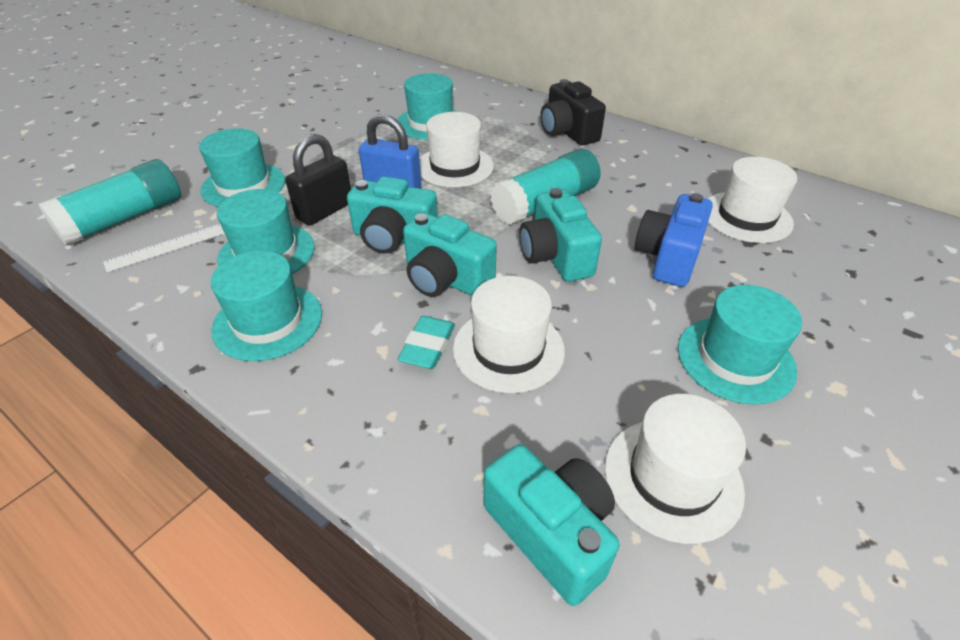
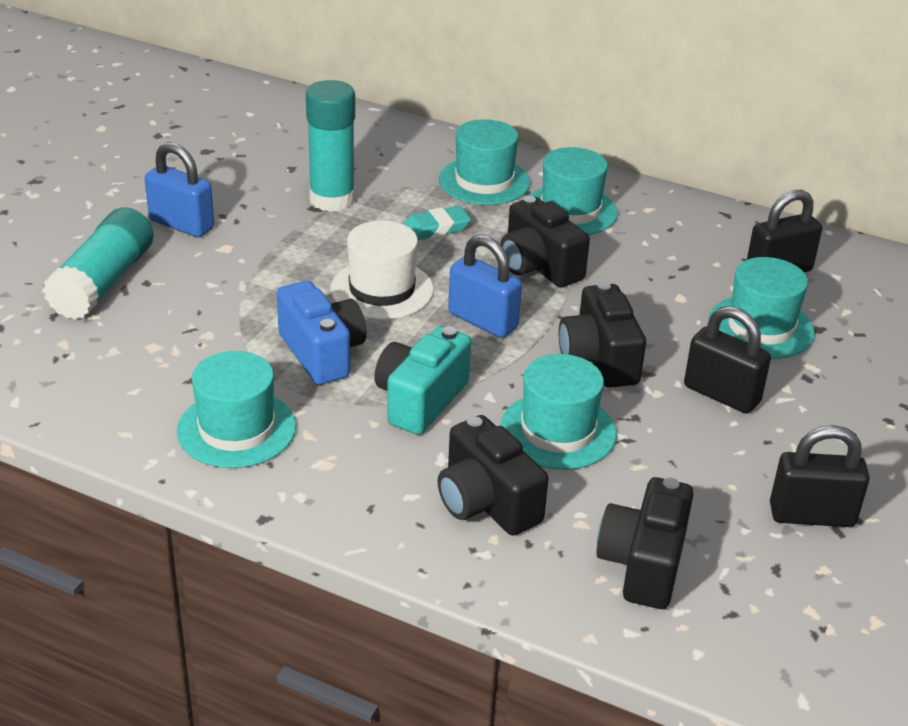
black camera: 1 -> 4
black padlock: 1 -> 3
blue padlock: 1 -> 2
turquoise camera: 4 -> 1
white hat: 4 -> 1
white ruler: 1 -> 0

